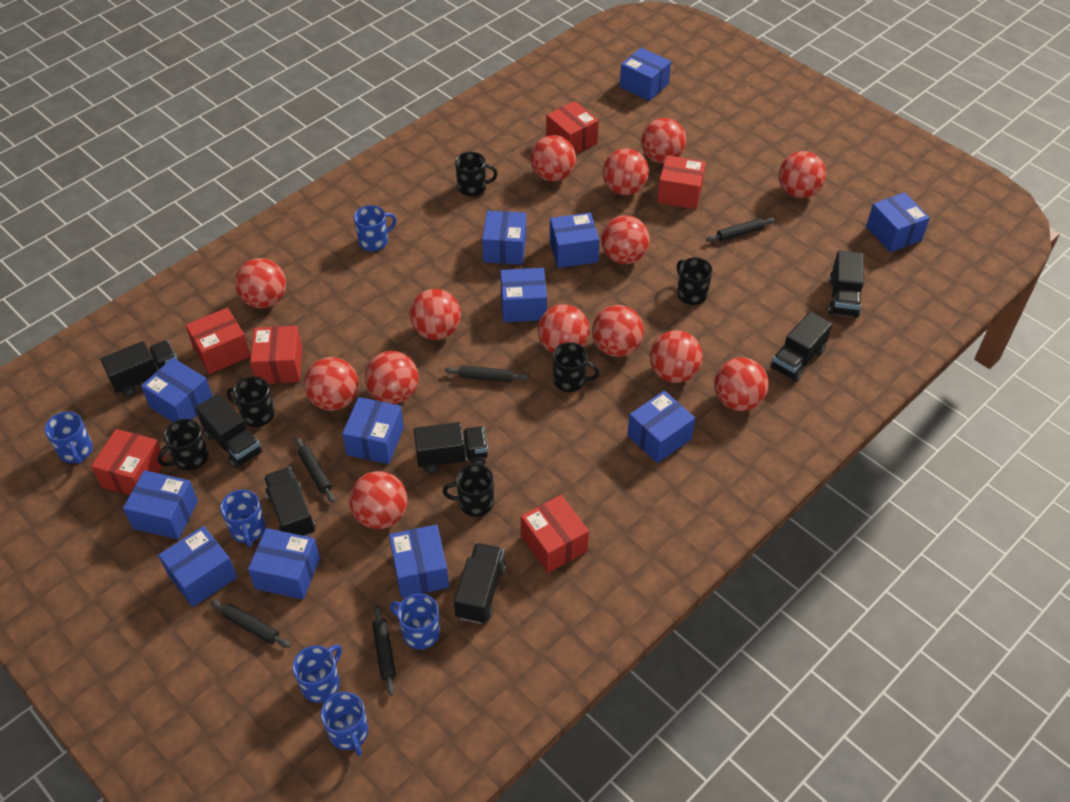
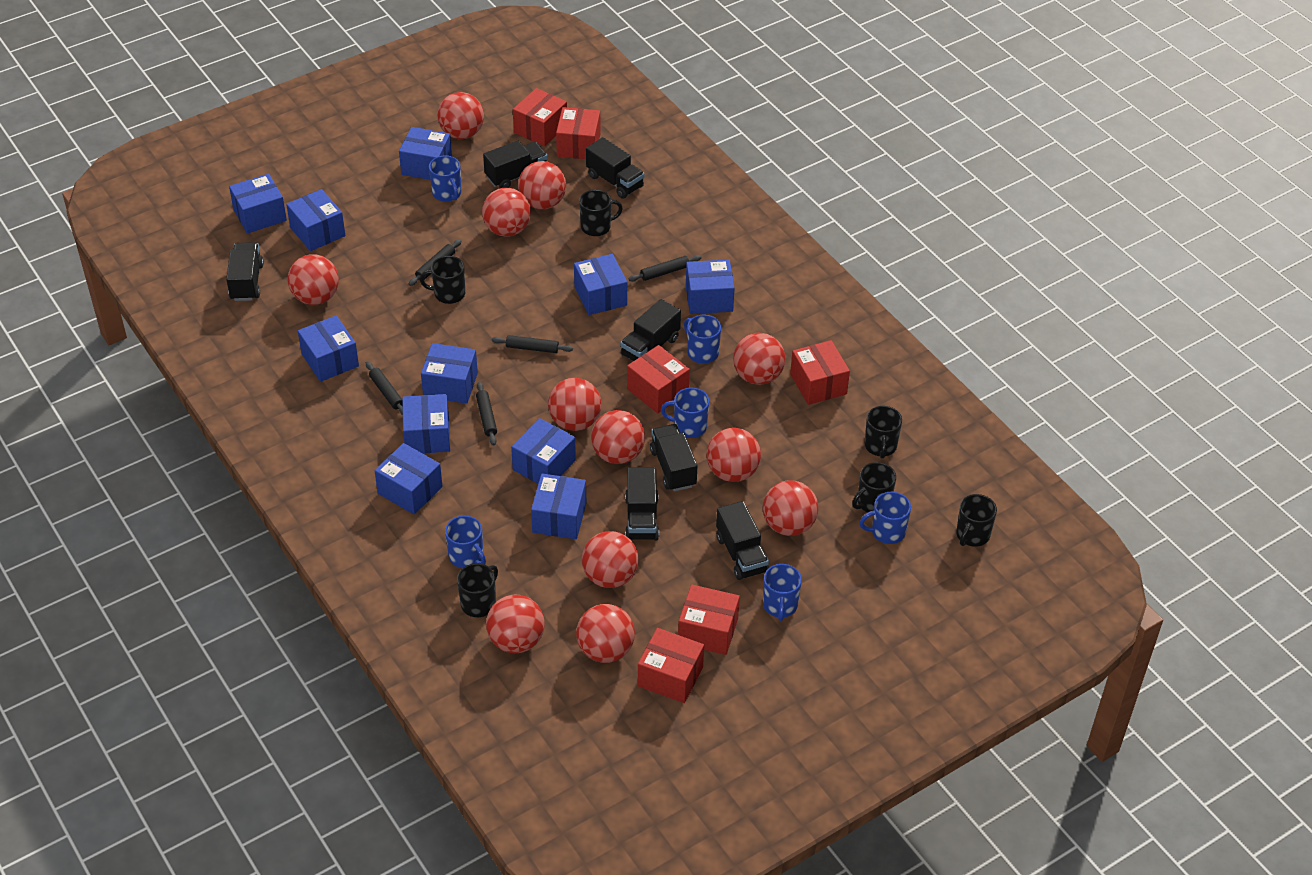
blue box: 12 -> 11
red ball: 14 -> 12

